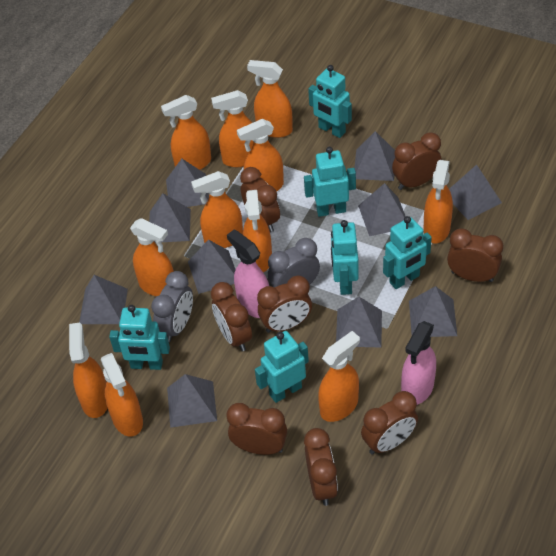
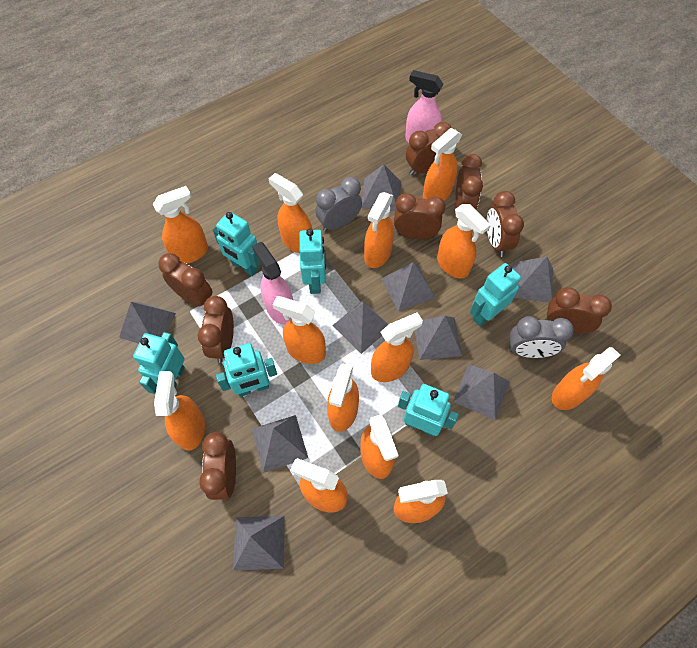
grey pyramid: 10 -> 9
orange spray bottle: 11 -> 13

